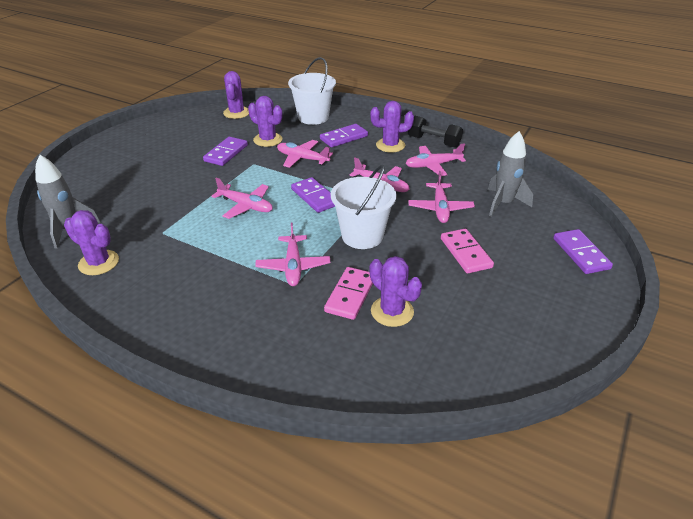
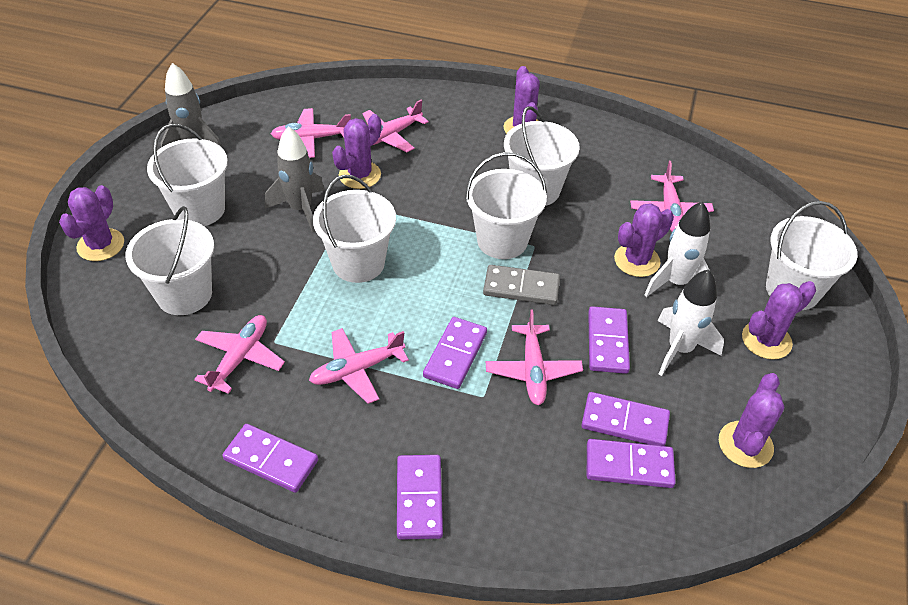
black dumbbell: 1 -> 0
grey domino: 0 -> 1
pink domino: 2 -> 0
purple cactus: 5 -> 6
purple domino: 4 -> 6
white bucket: 2 -> 6
white rocket: 0 -> 2

